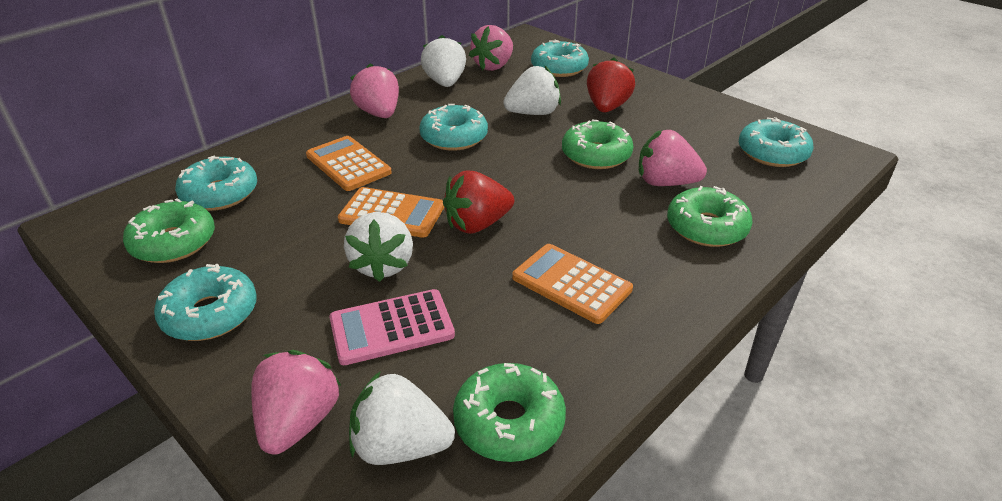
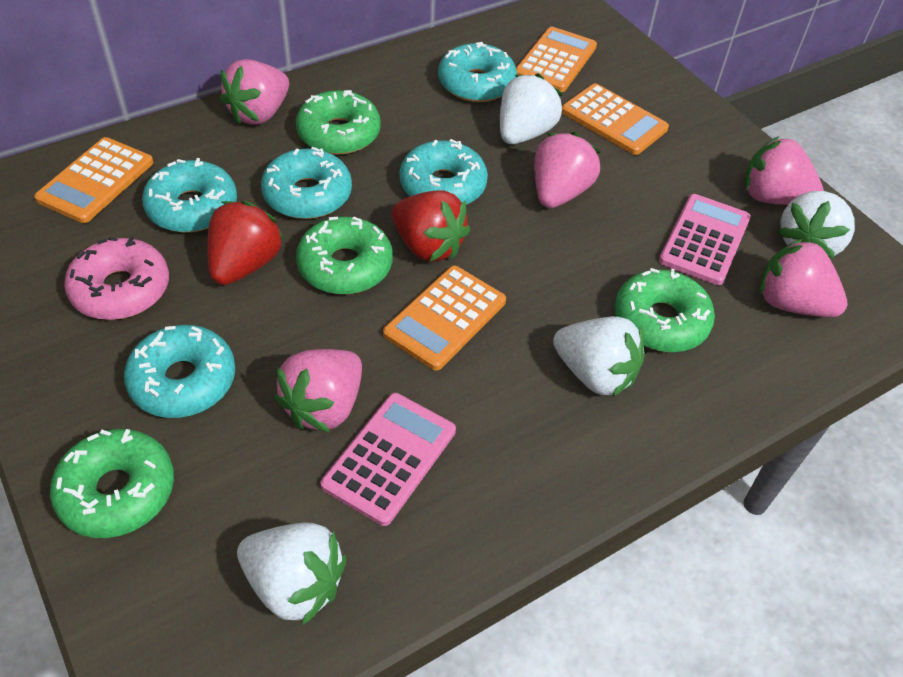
orange calculator: 3 -> 4
pink calculator: 1 -> 2
pink donut: 0 -> 1
pink strawberry: 4 -> 5

